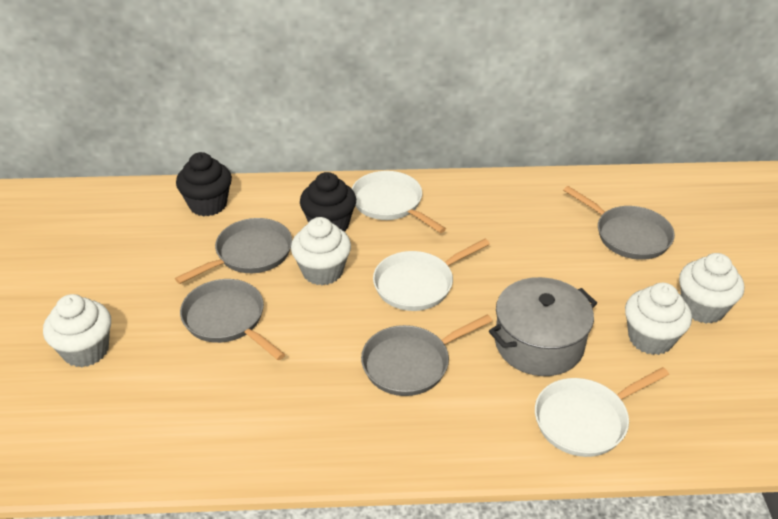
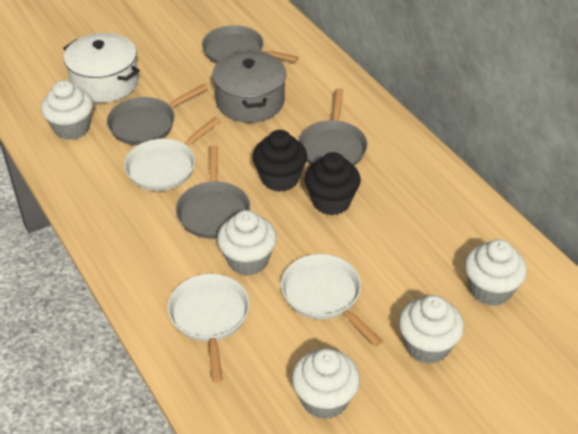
white cupcake: 4 -> 5
white pot: 0 -> 1

